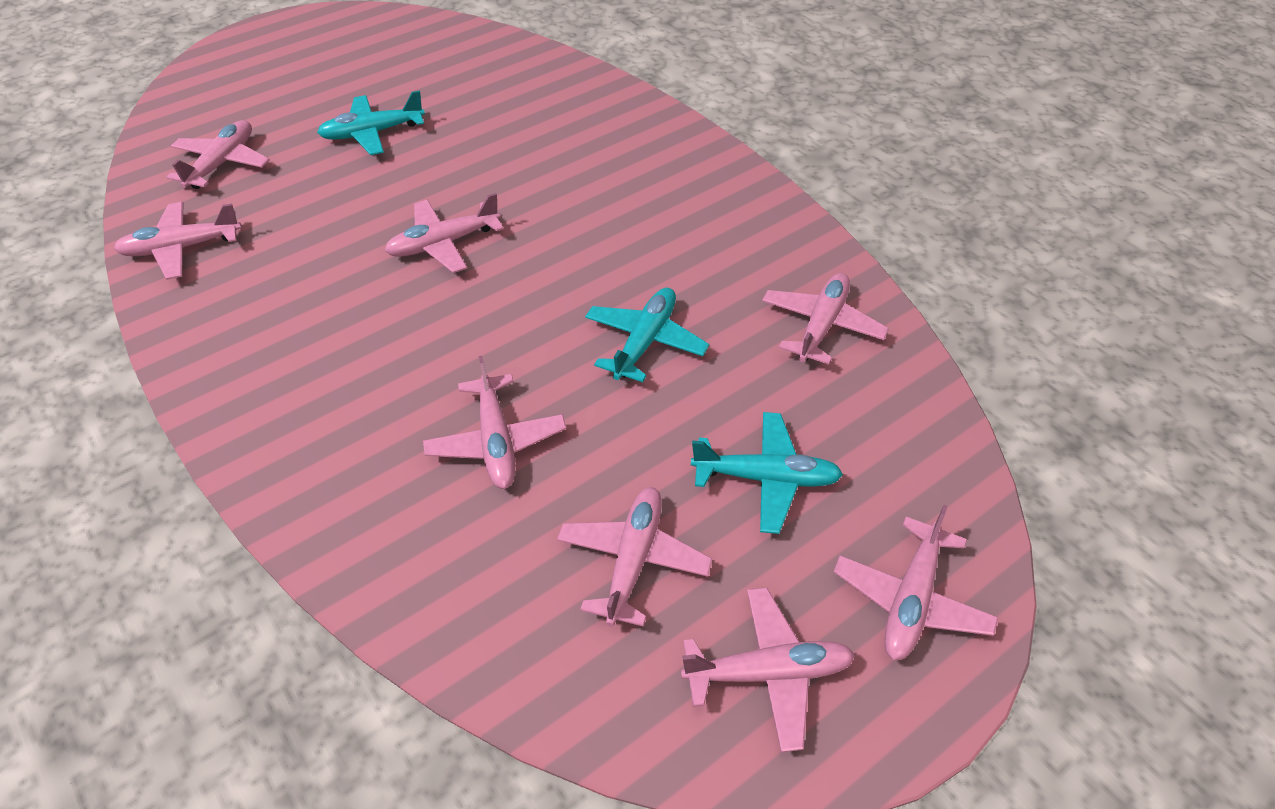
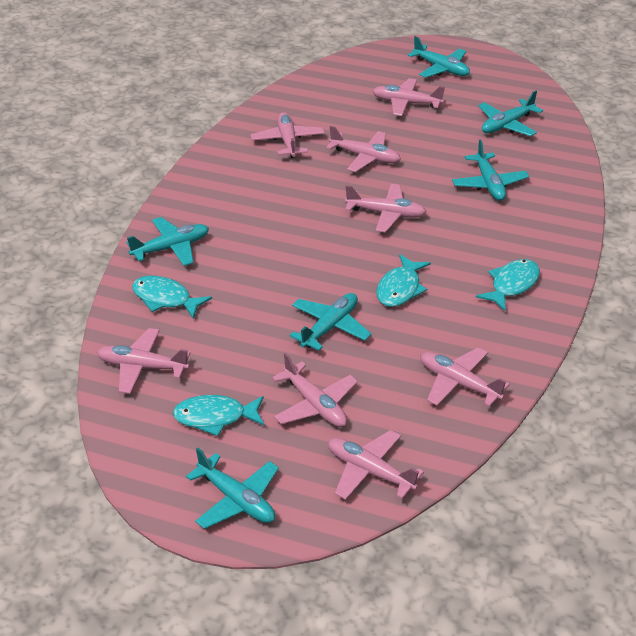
turquoise fish: 0 -> 4
turquoise plane: 3 -> 6

